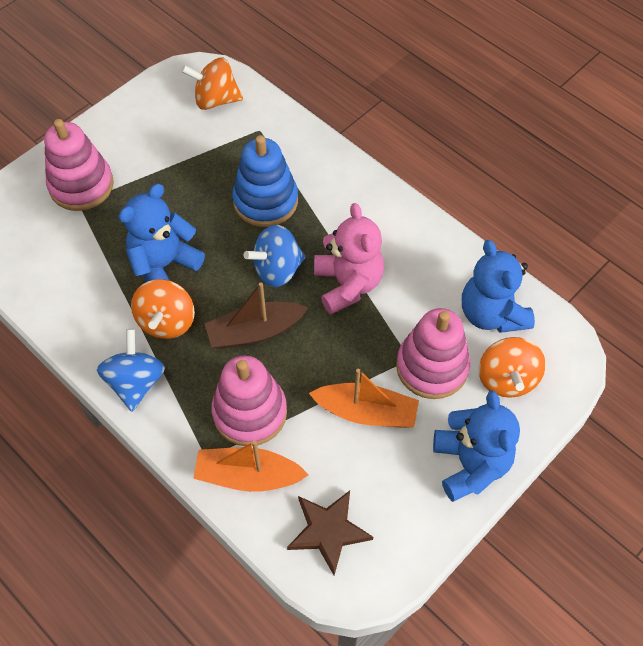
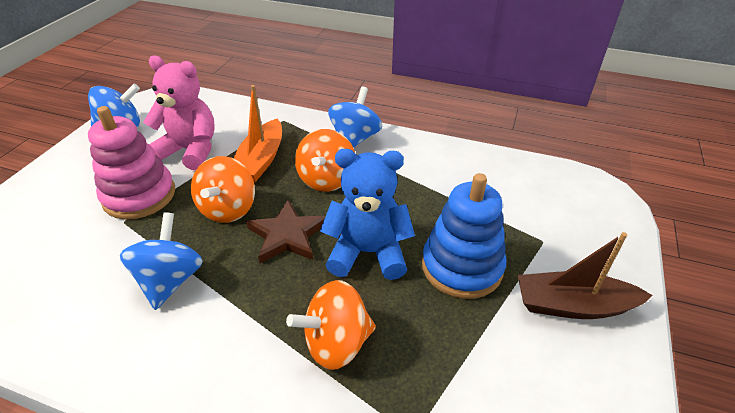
blue spinning top: 2 -> 3
blue teddy bear: 3 -> 1
orange boat: 2 -> 1
pink stacking toy: 3 -> 1

